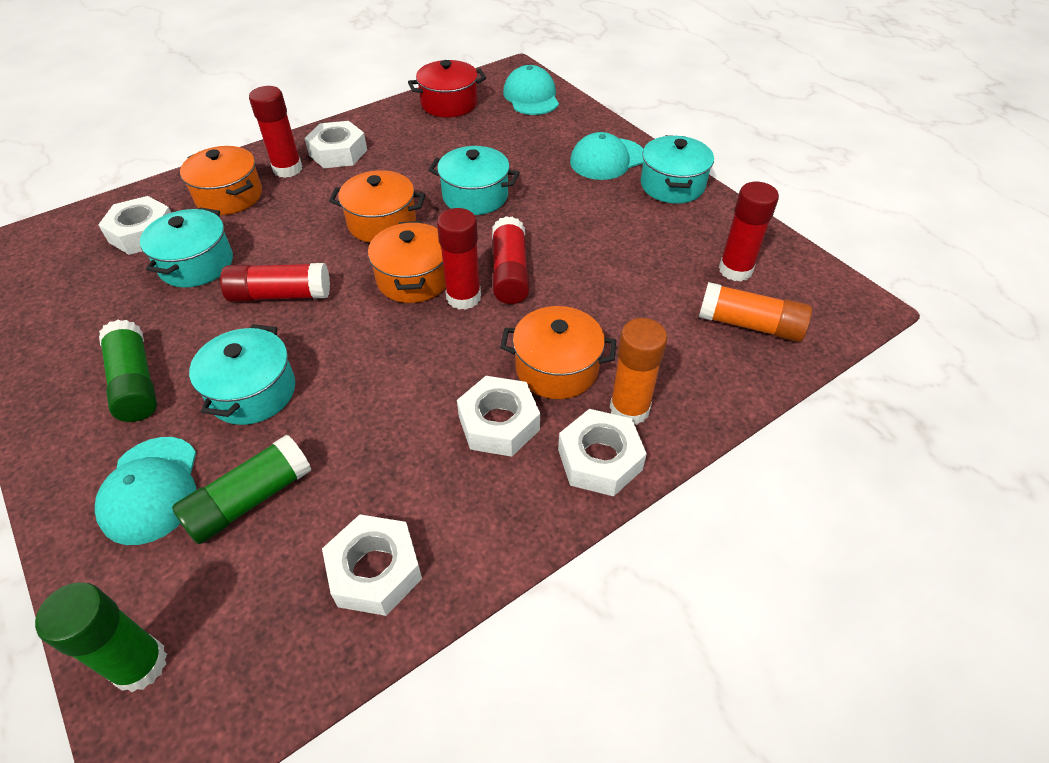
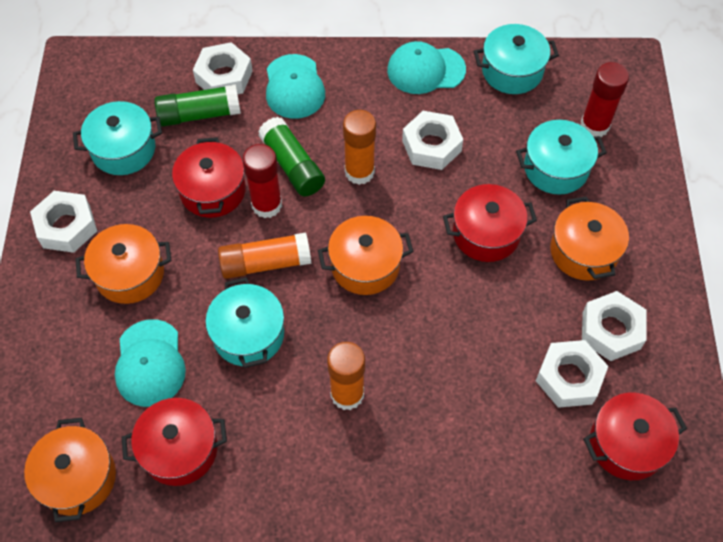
green glue stick: 3 -> 2
orange glue stick: 2 -> 3
red glue stick: 5 -> 2
red pot: 1 -> 4

